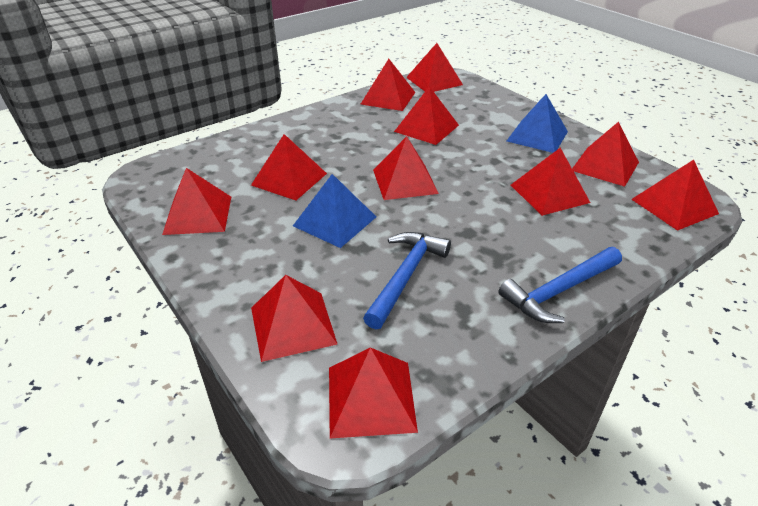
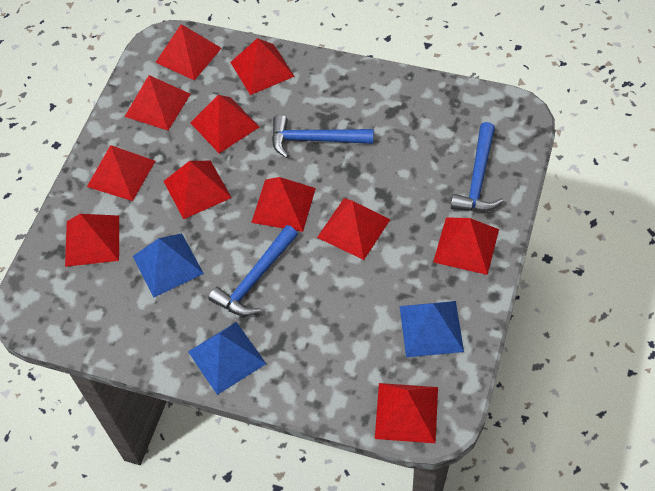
blue hammer: 2 -> 3
blue pyramid: 2 -> 3

